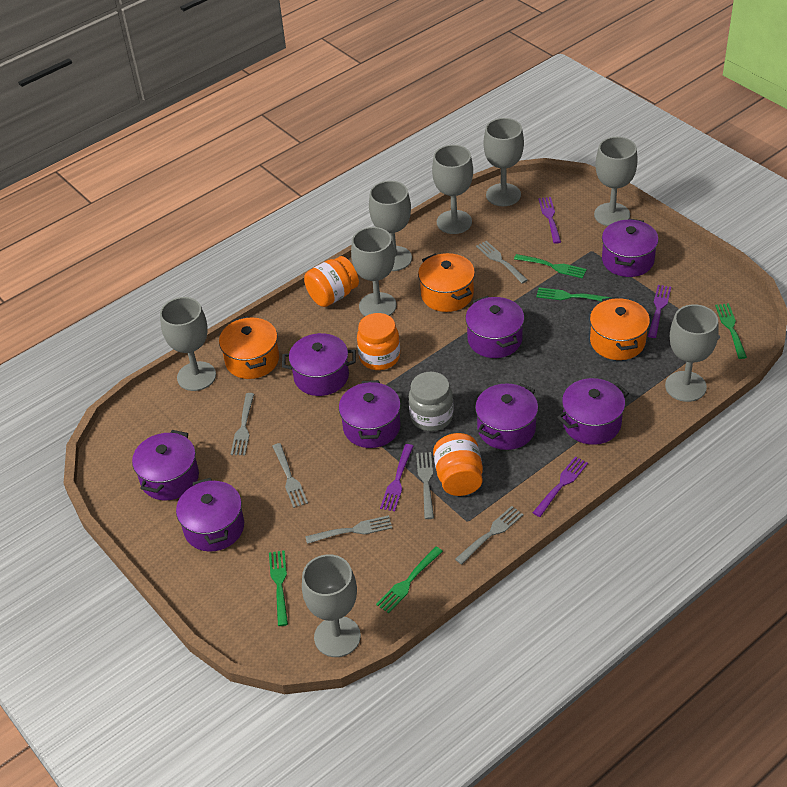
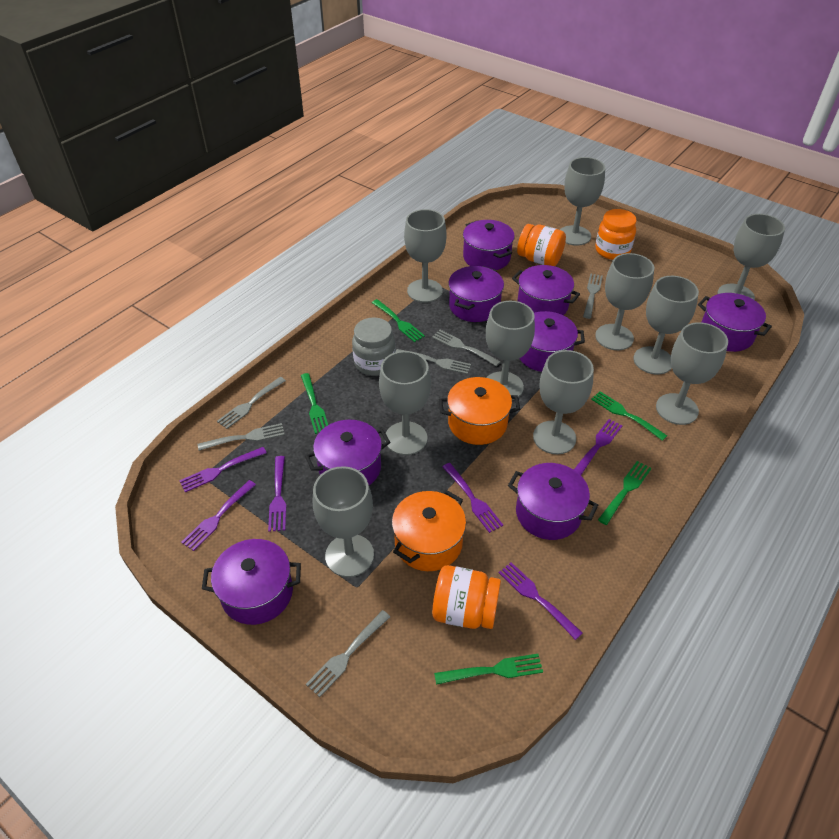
grey goblet: 8 -> 10
orange pot: 3 -> 2
purple fork: 4 -> 6

